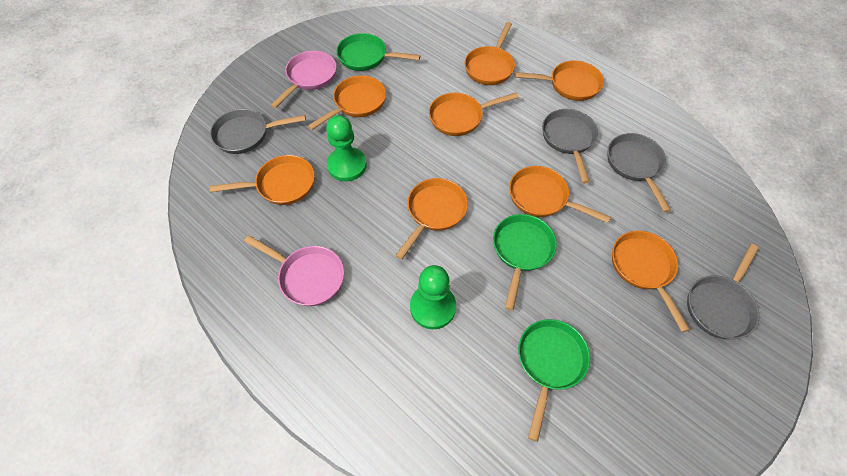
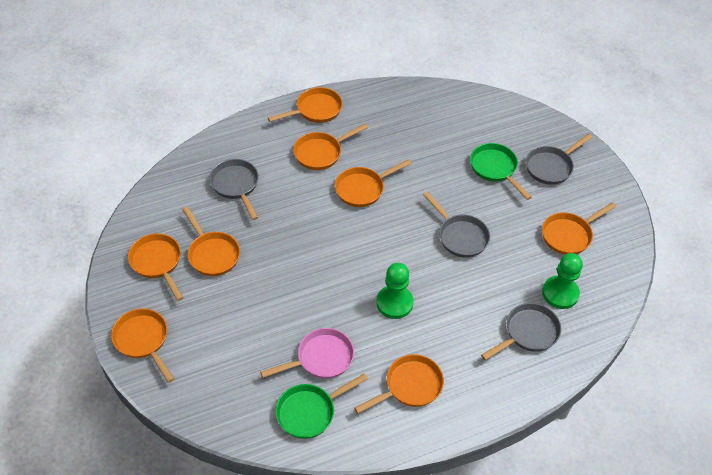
green pan: 3 -> 2
pink pan: 2 -> 1

